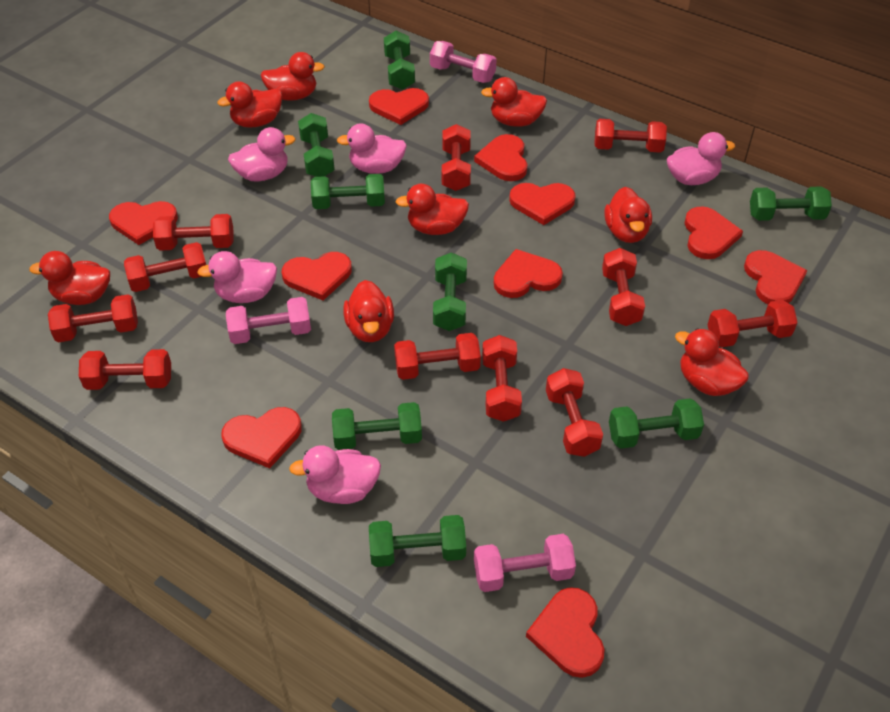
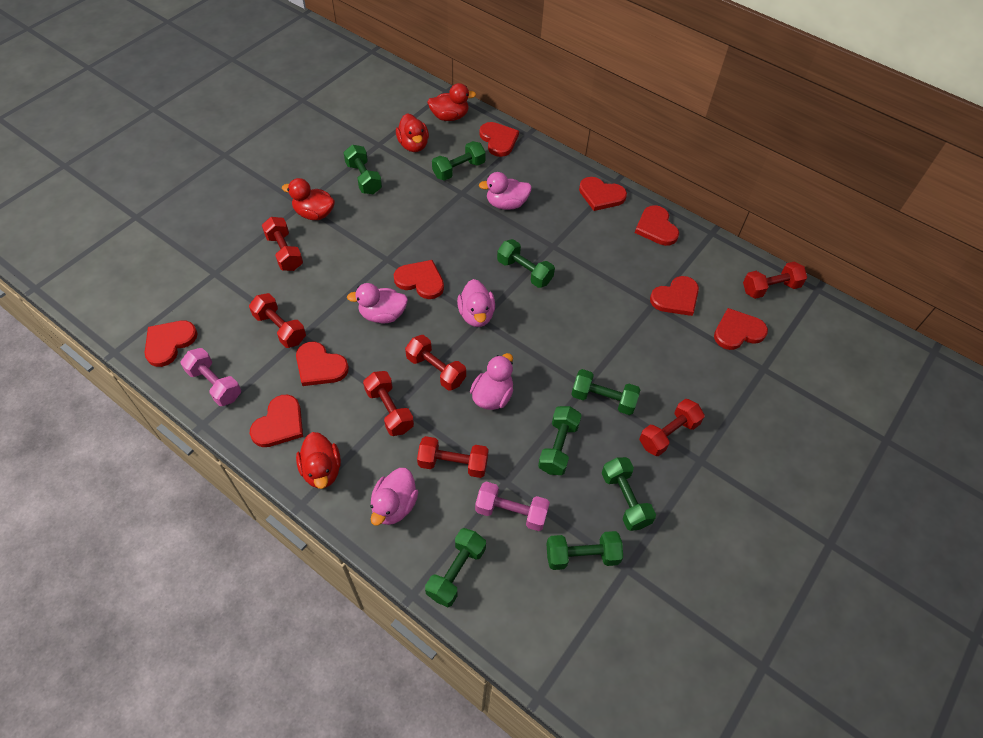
pink dumbbell: 3 -> 2
red duck: 8 -> 4
red dumbbell: 11 -> 7
red heart: 10 -> 9

